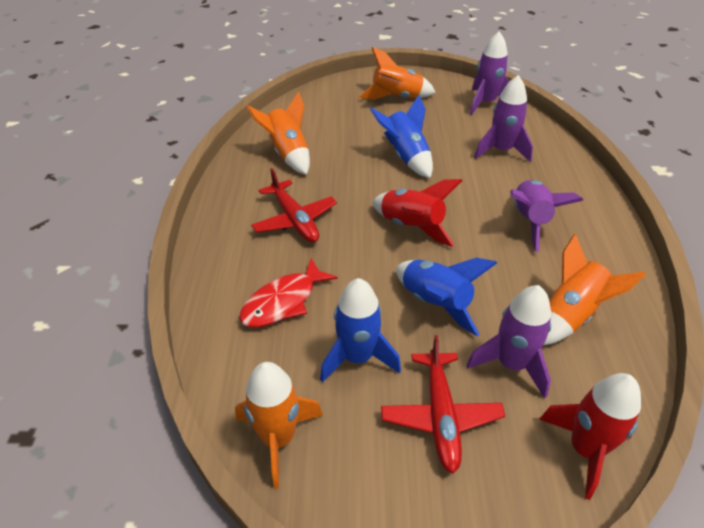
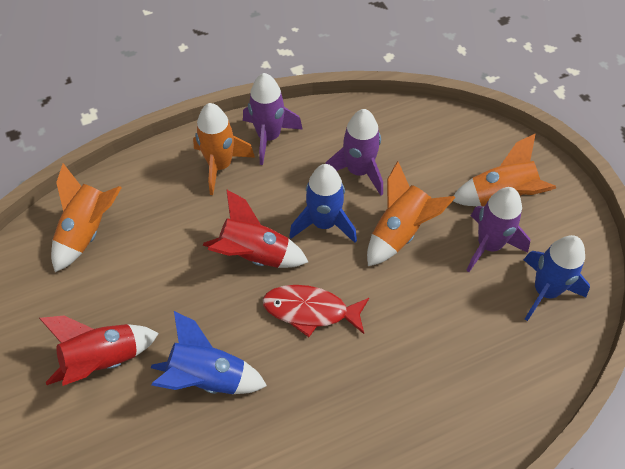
purple rocket: 4 -> 3
red plane: 2 -> 0

